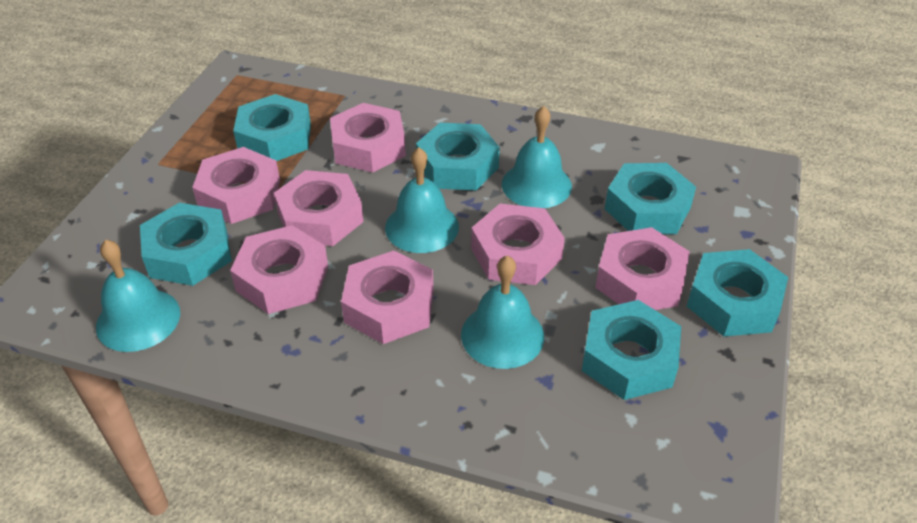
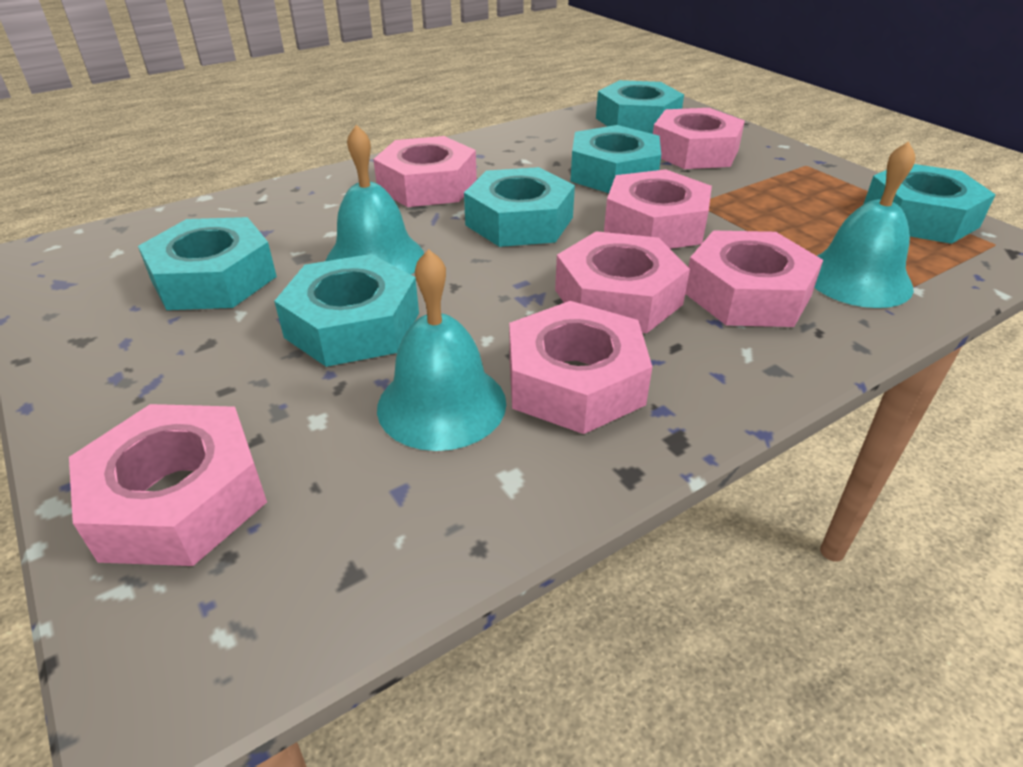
turquoise bell: 4 -> 3

